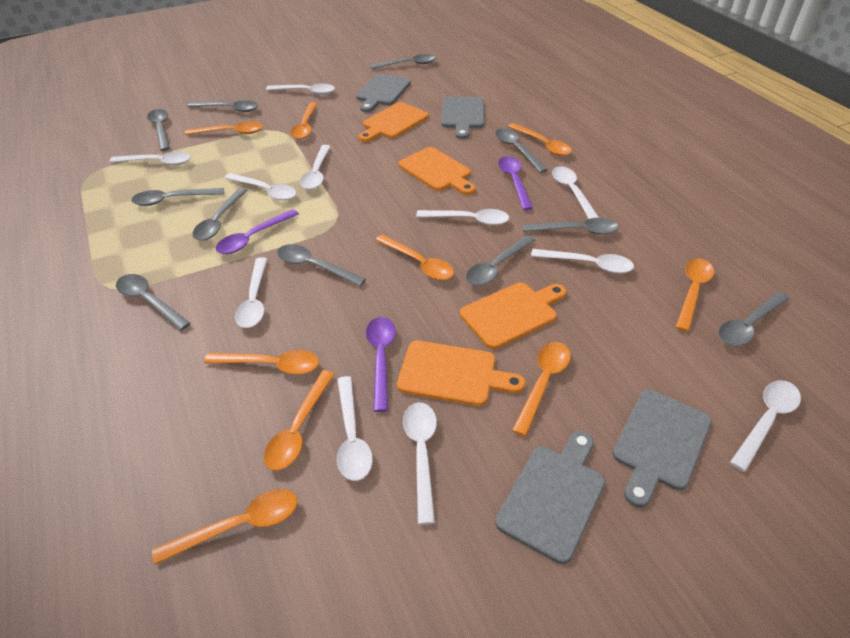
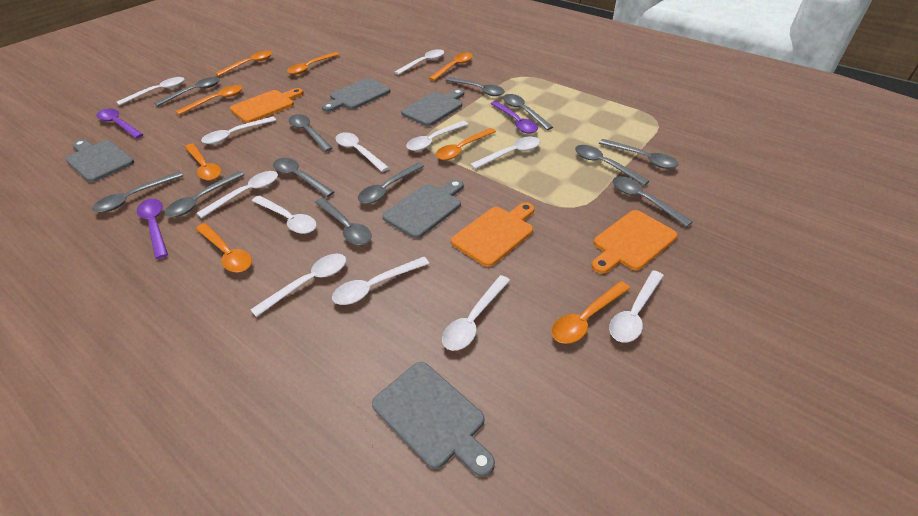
grey cutting board: 4 -> 5
grey spoon: 11 -> 12
orange cutting board: 4 -> 3
orange spoon: 9 -> 8
white spoon: 11 -> 12

